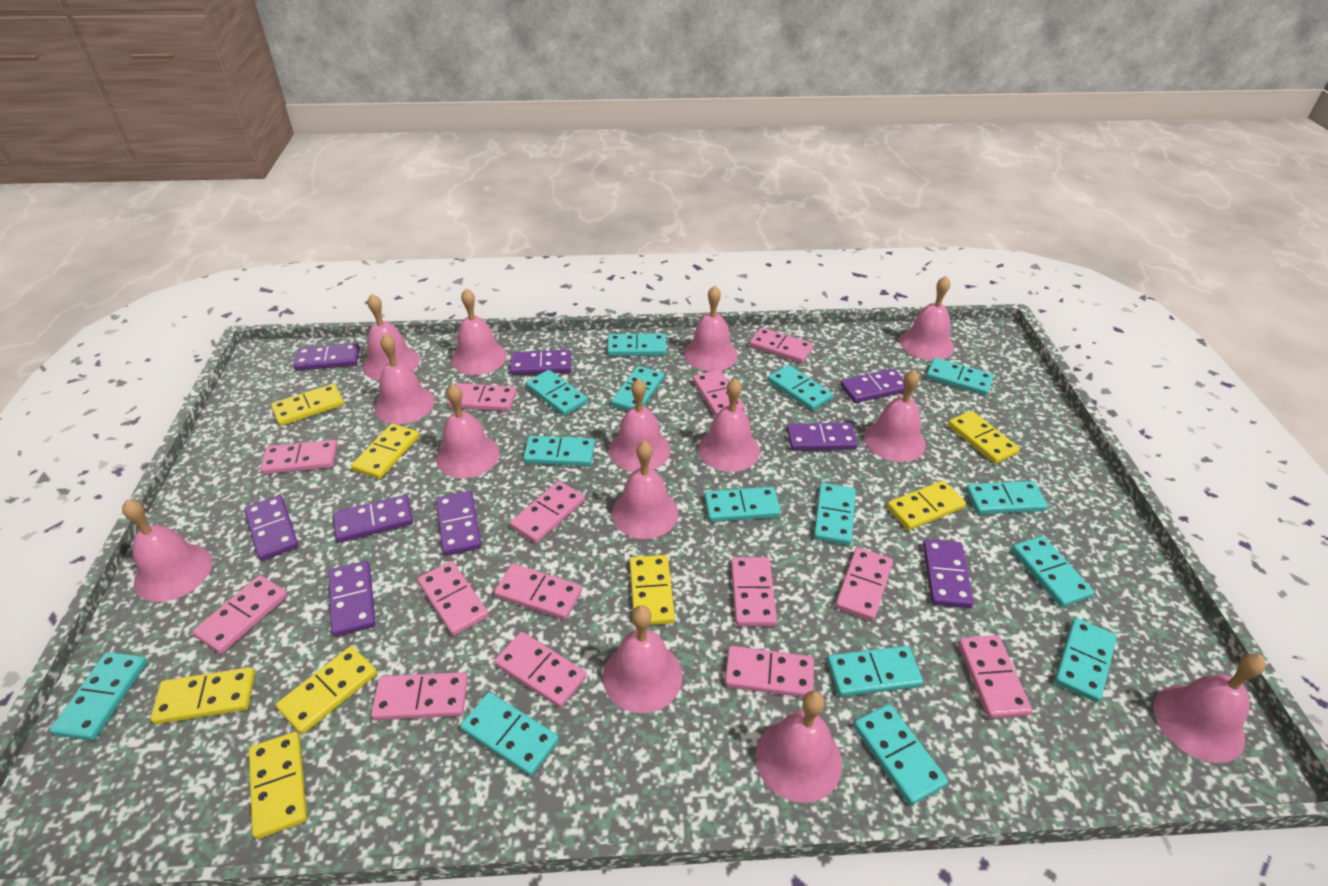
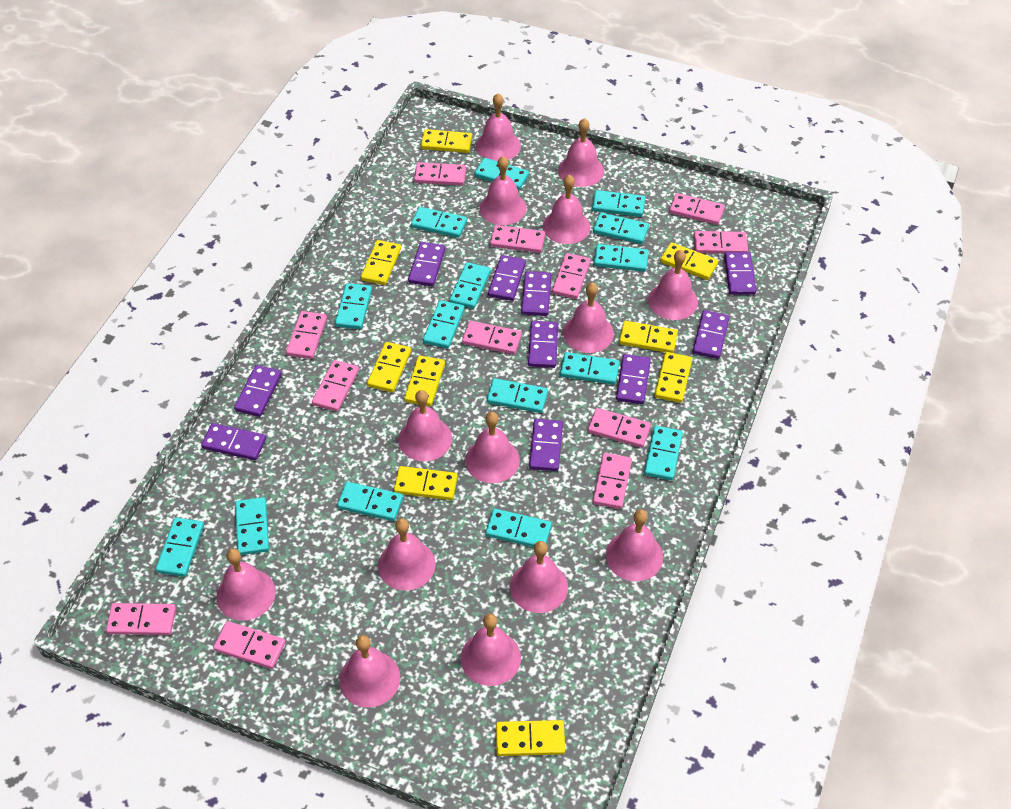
pink domino: 14 -> 12
purple domino: 9 -> 10
yellow domino: 8 -> 9

